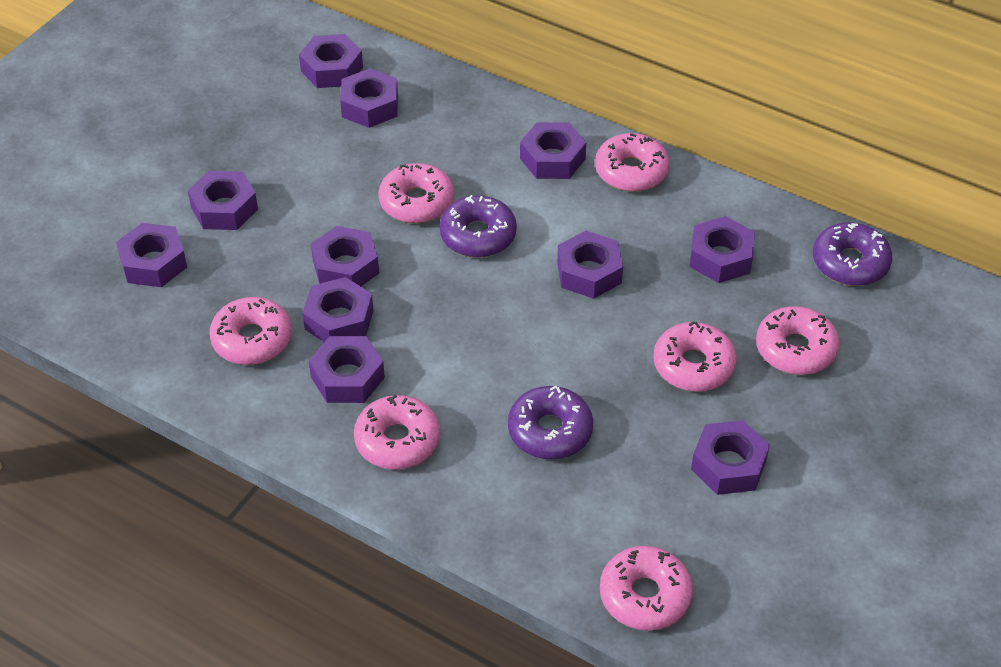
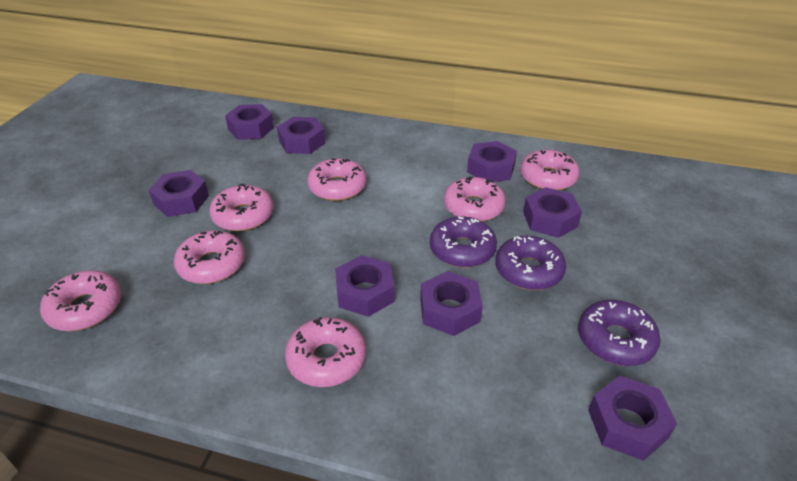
purple nut: 11 -> 8

